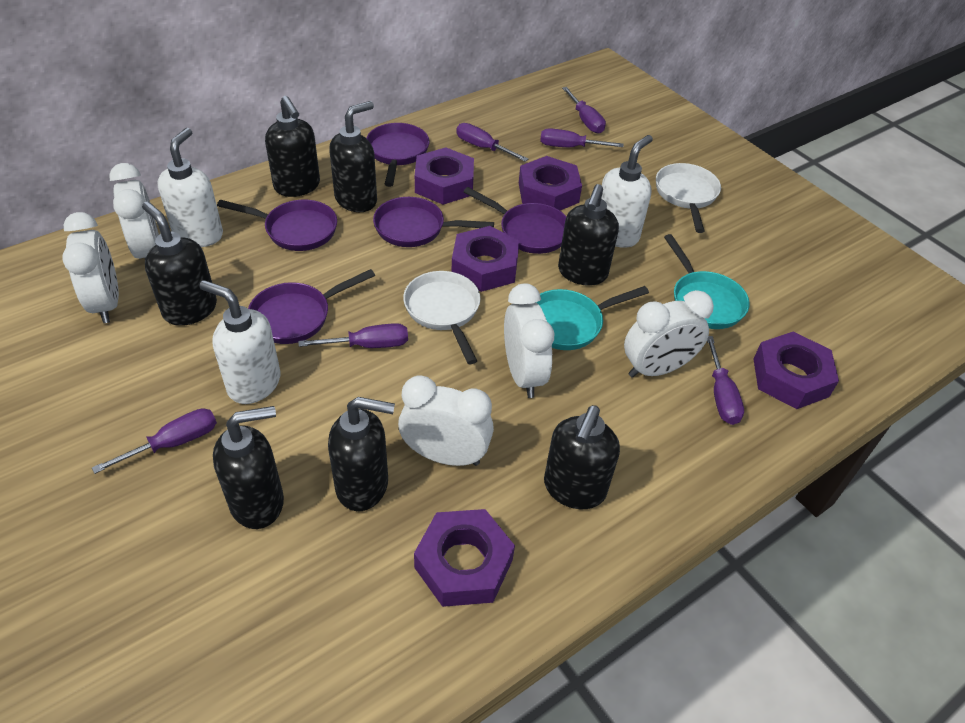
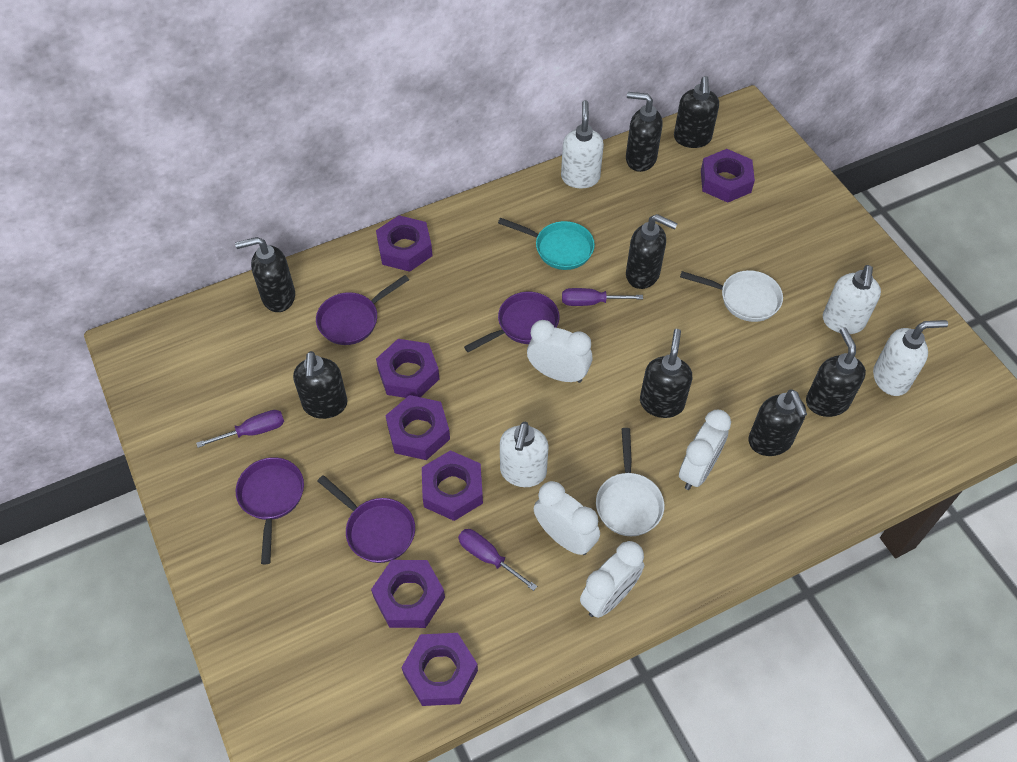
black soap dispenser: 7 -> 8
purple nut: 5 -> 7
purple pan: 5 -> 4
purple screwdriver: 6 -> 3
turquoise pan: 2 -> 1
white clock: 5 -> 4
white soap dispenser: 3 -> 4

